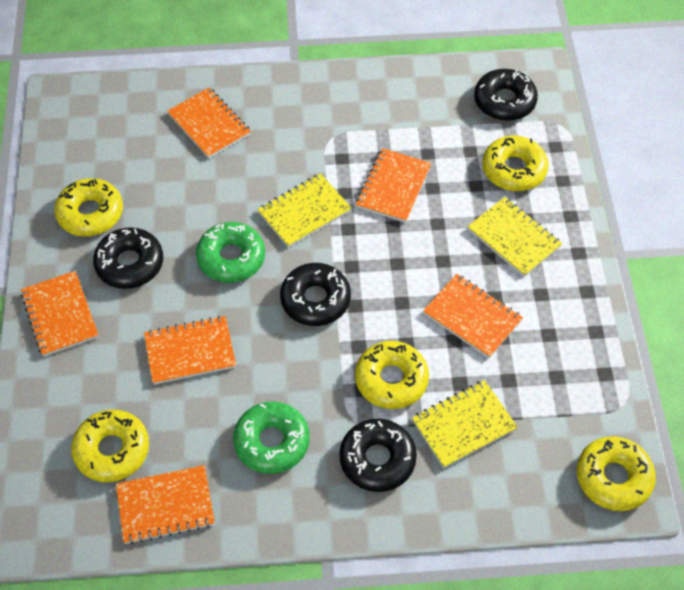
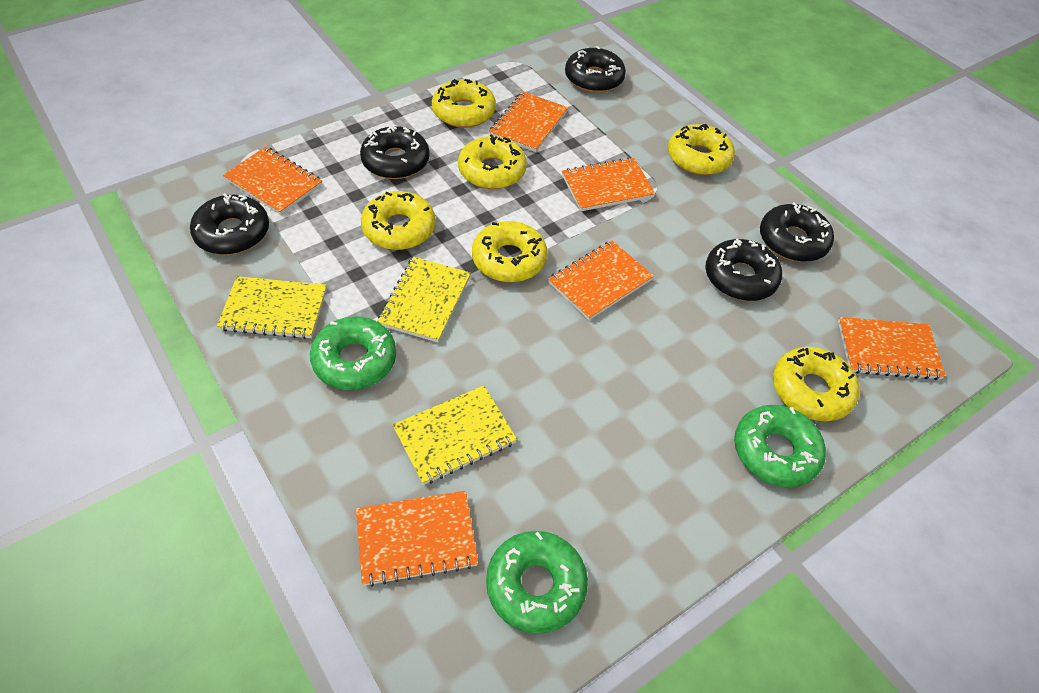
black donut: 4 -> 5
green donut: 2 -> 3
yellow donut: 5 -> 6

